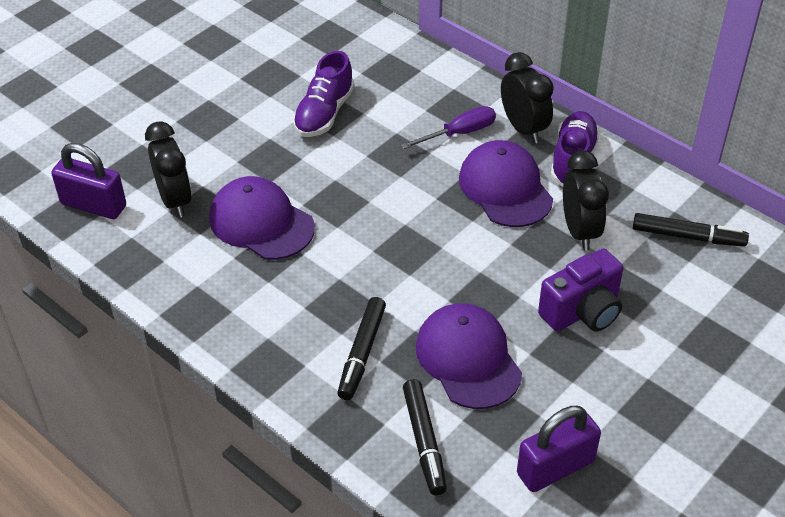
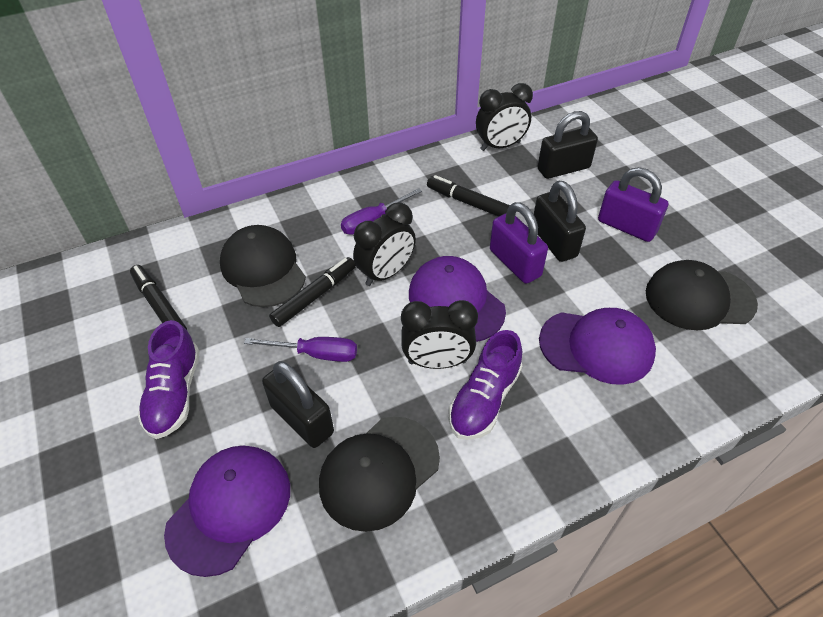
black cap: 0 -> 3
black padlock: 0 -> 3
purple camera: 1 -> 0
purple screwdriver: 1 -> 2

